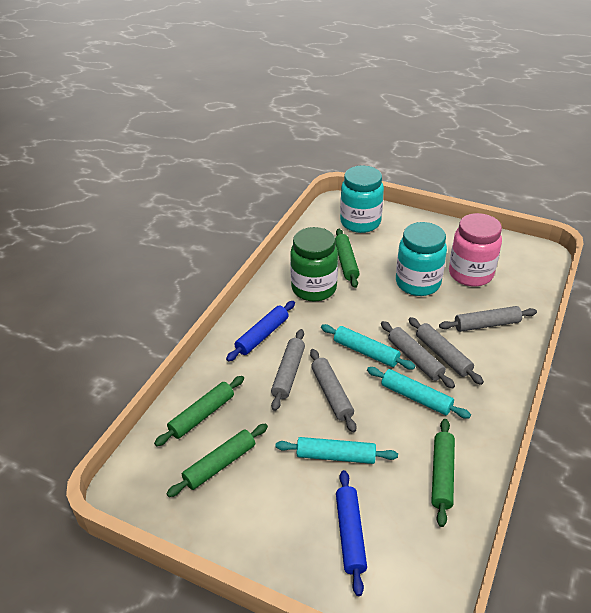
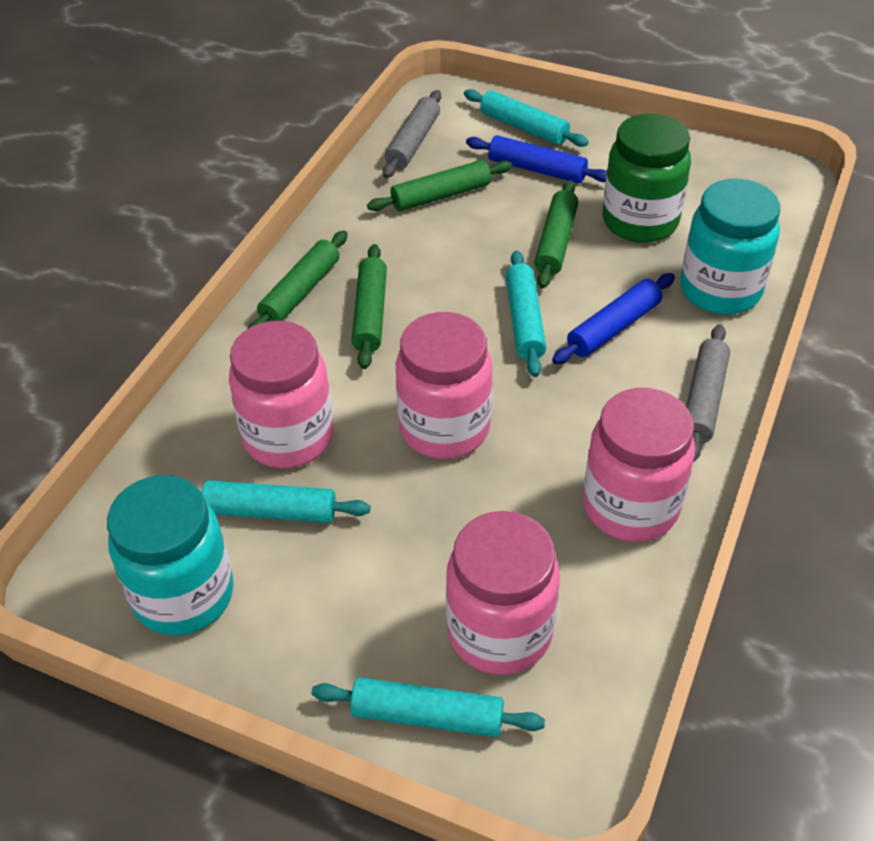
grey rolling pin: 5 -> 2
pink jar: 1 -> 4
turquoise rolling pin: 3 -> 4

